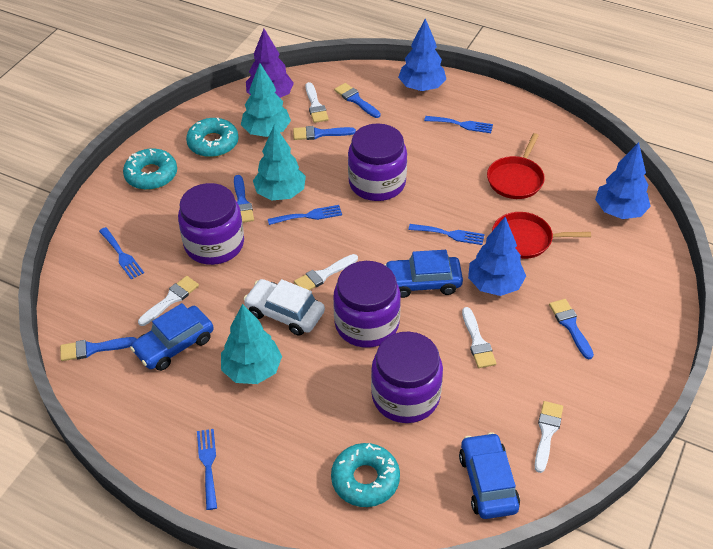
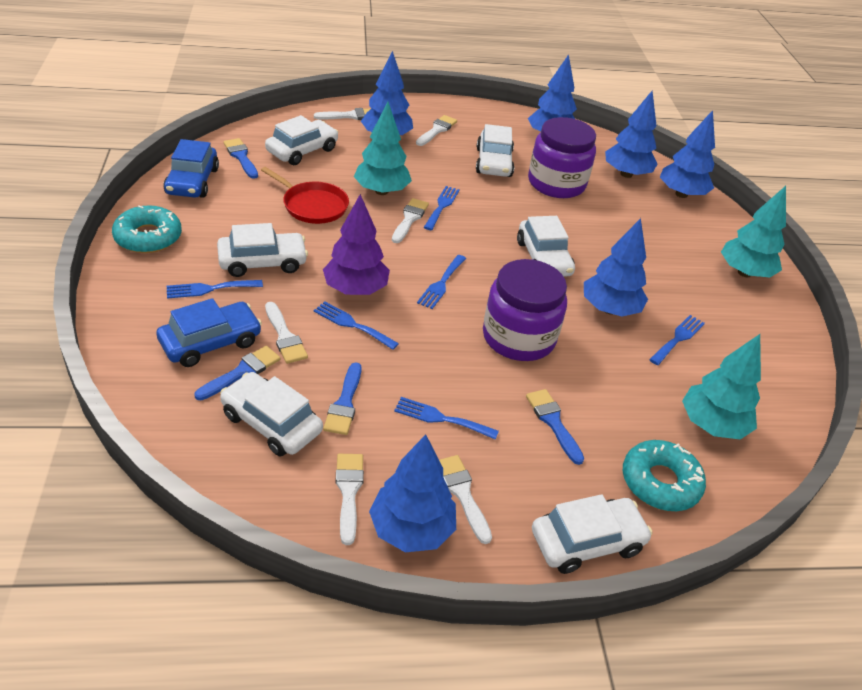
blue brush: 5 -> 4
blue car: 3 -> 2
blue fork: 5 -> 6
blue tree: 3 -> 6
purple jar: 4 -> 2
red pan: 2 -> 1
turquoise donut: 3 -> 2
white brush: 5 -> 6
white car: 1 -> 6

